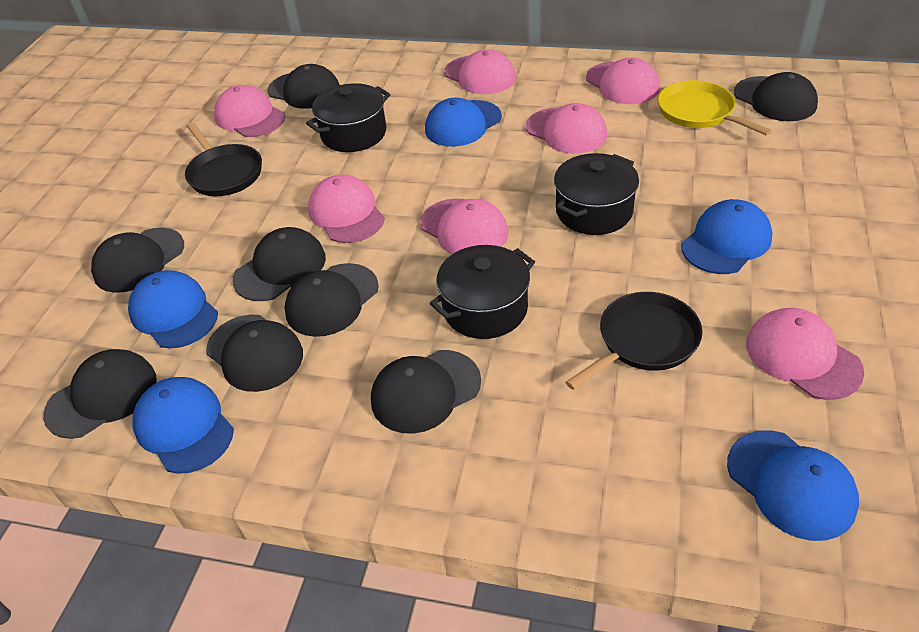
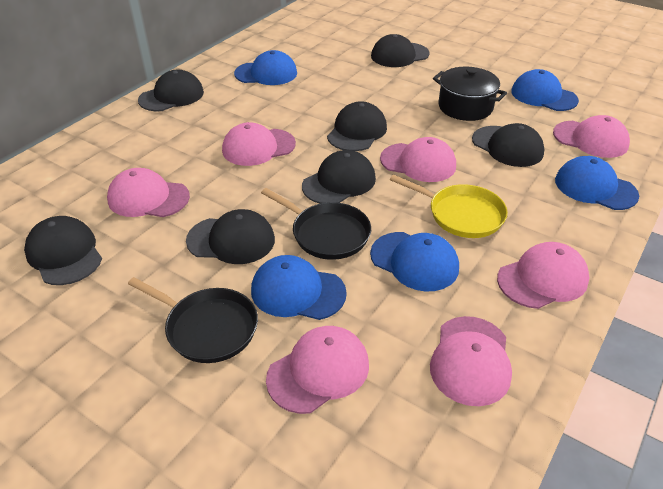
black cap: 8 -> 7
black pot: 3 -> 1

